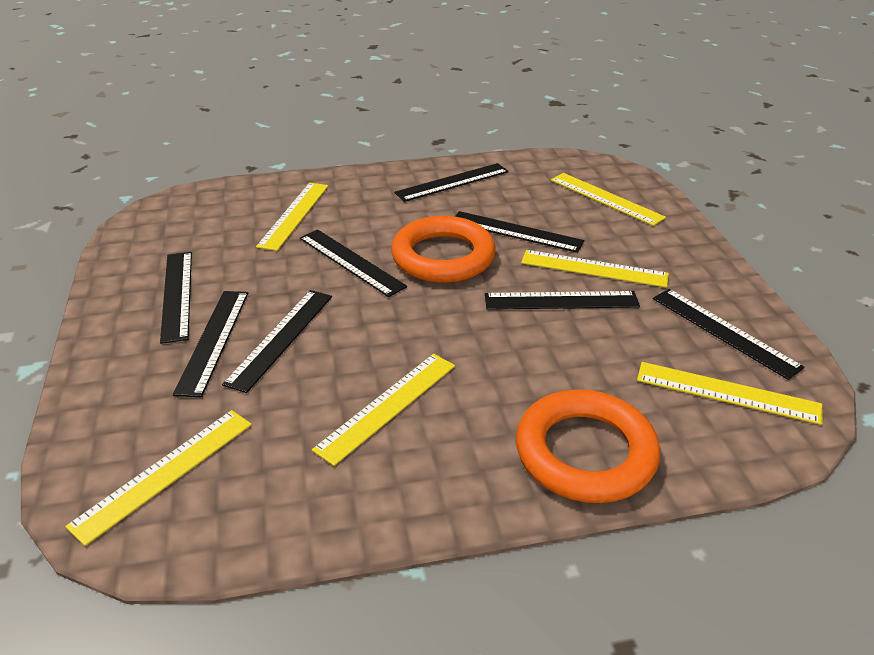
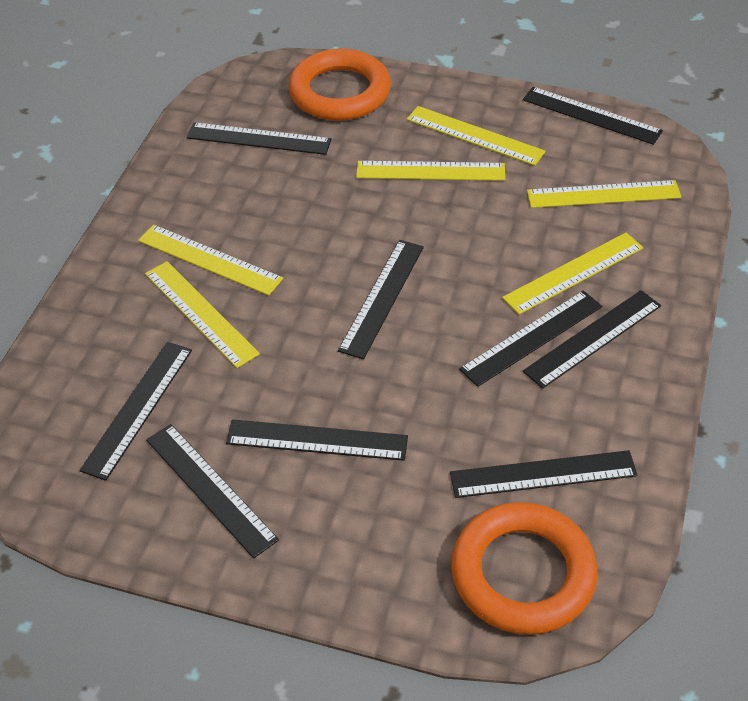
black ruler: 8 -> 9

